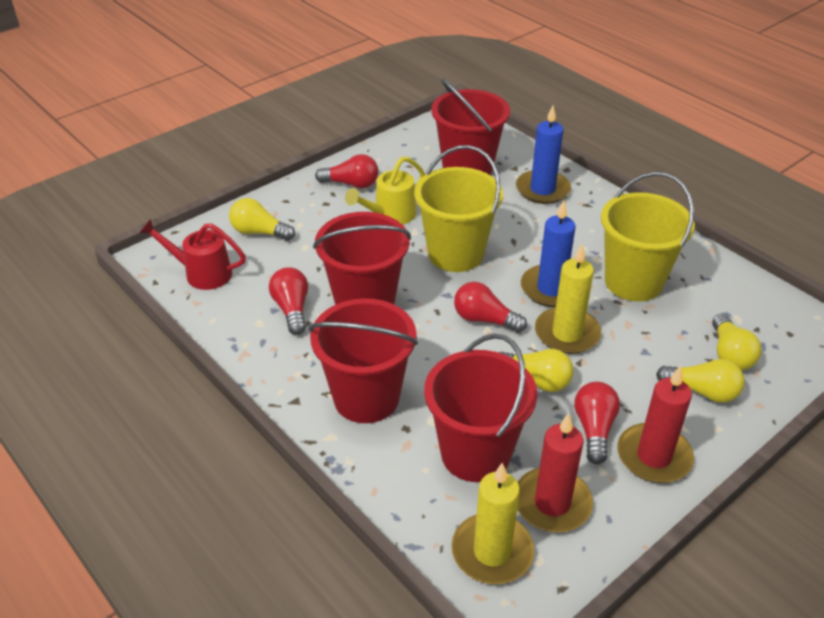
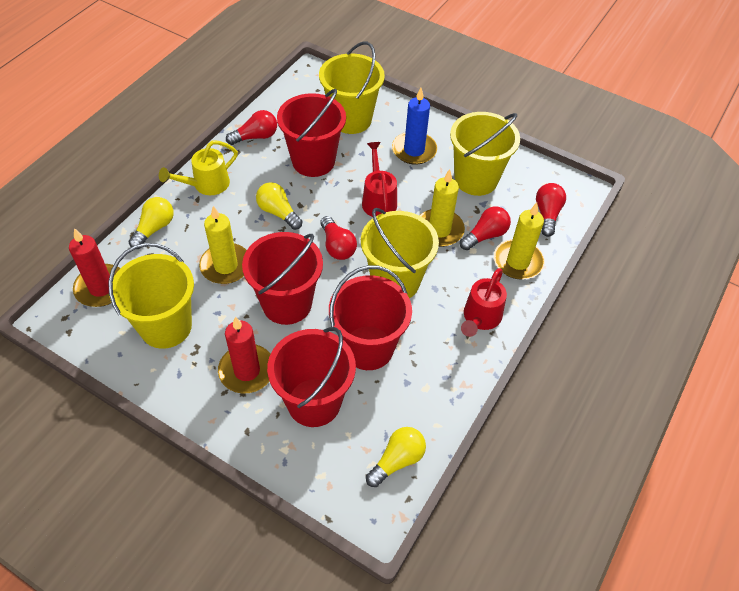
blue candle: 2 -> 1
red watering can: 1 -> 2
yellow bucket: 2 -> 4
yellow candle: 2 -> 3
yellow light bulb: 4 -> 3

